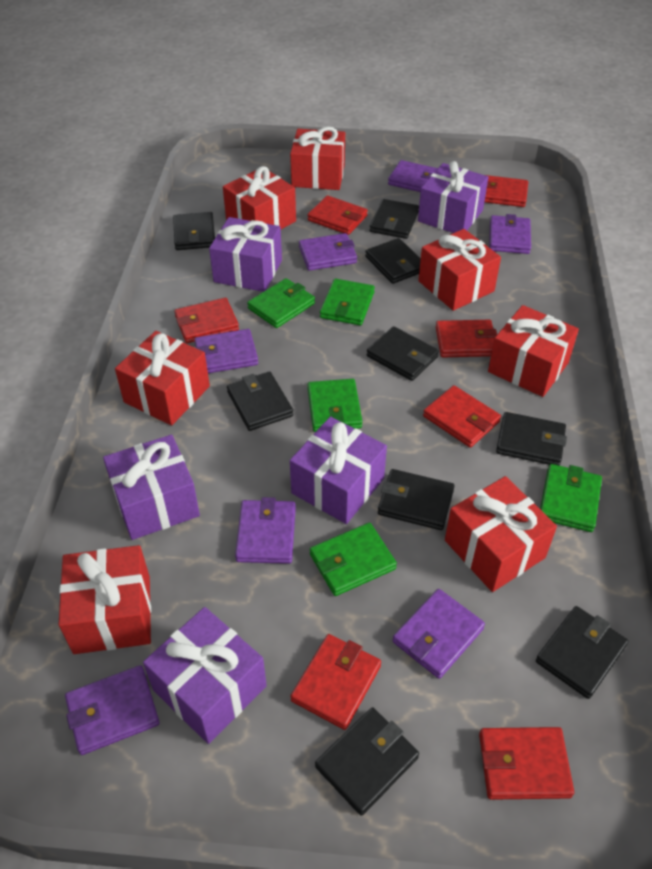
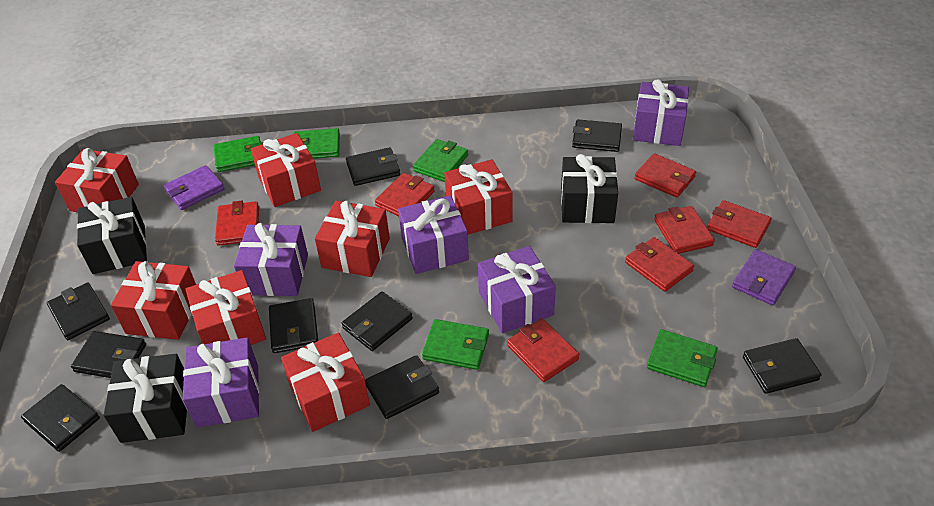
black gift: 0 -> 3
purple wallet: 7 -> 2

